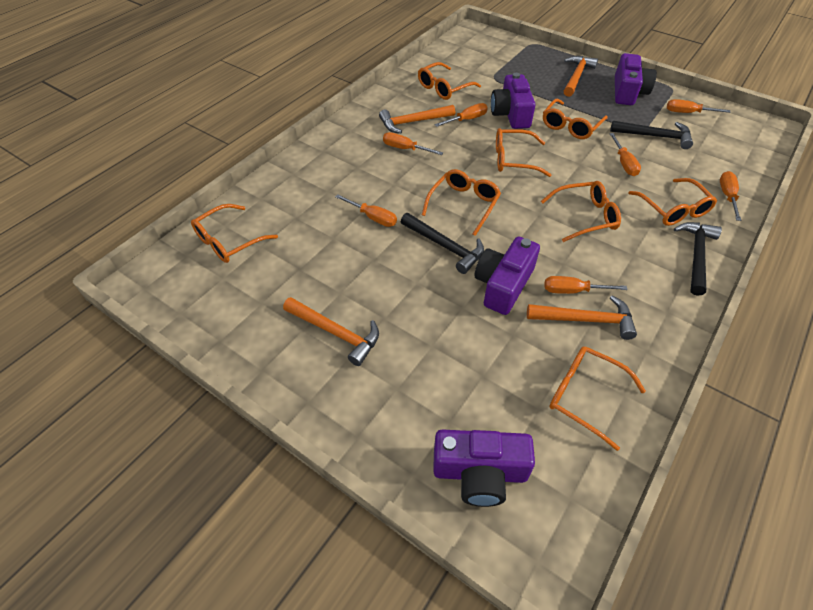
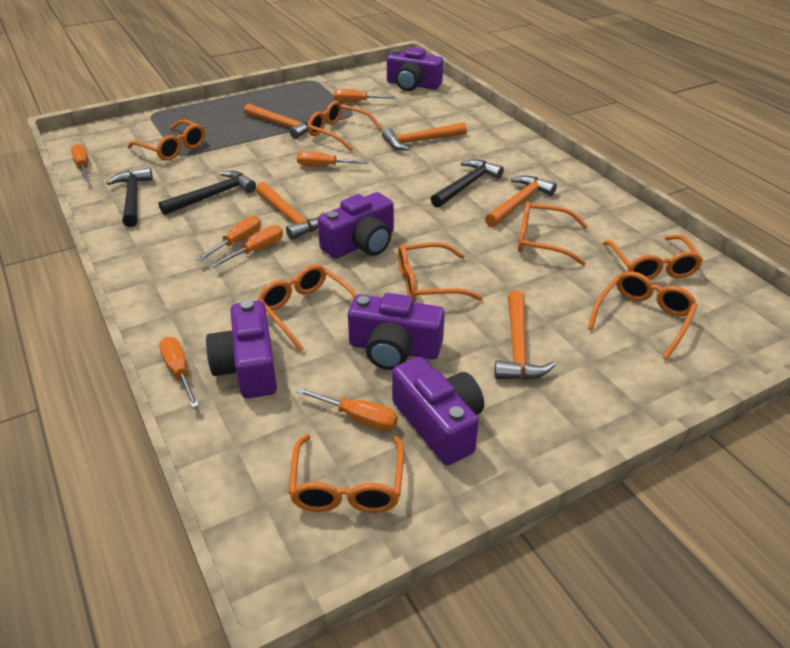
orange hammer: 4 -> 5
purple camera: 4 -> 5

